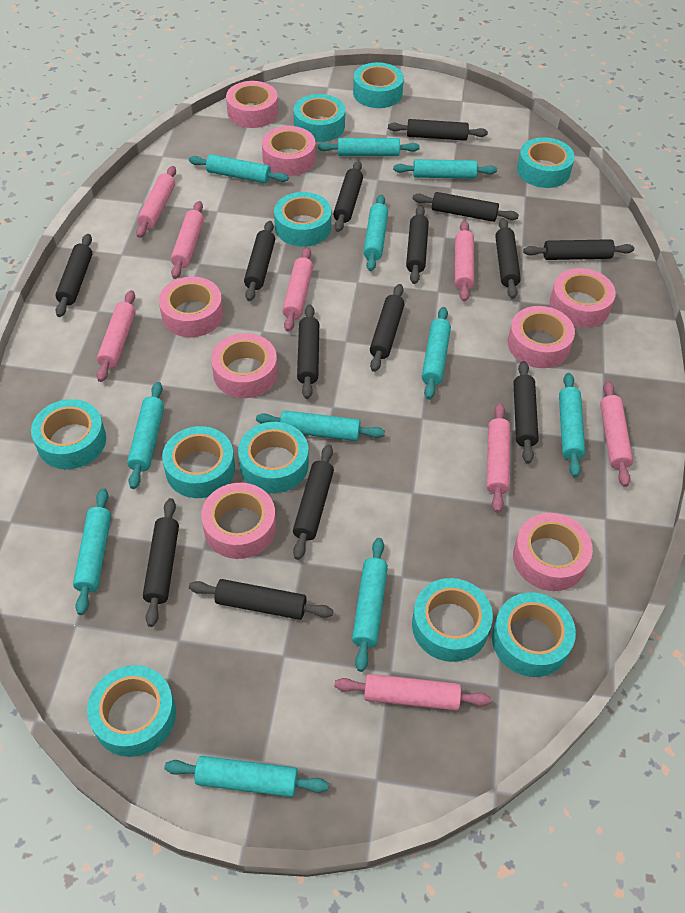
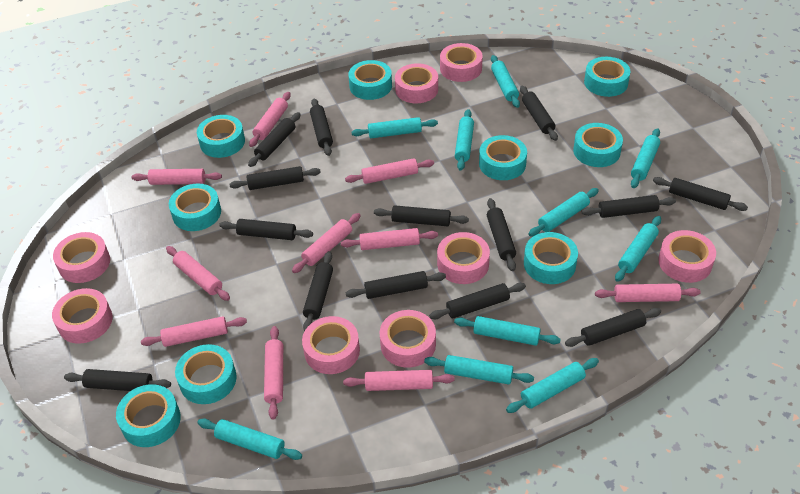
pink rolling pin: 8 -> 10
turquoise rolling pin: 11 -> 10
turquoise tape: 10 -> 9

